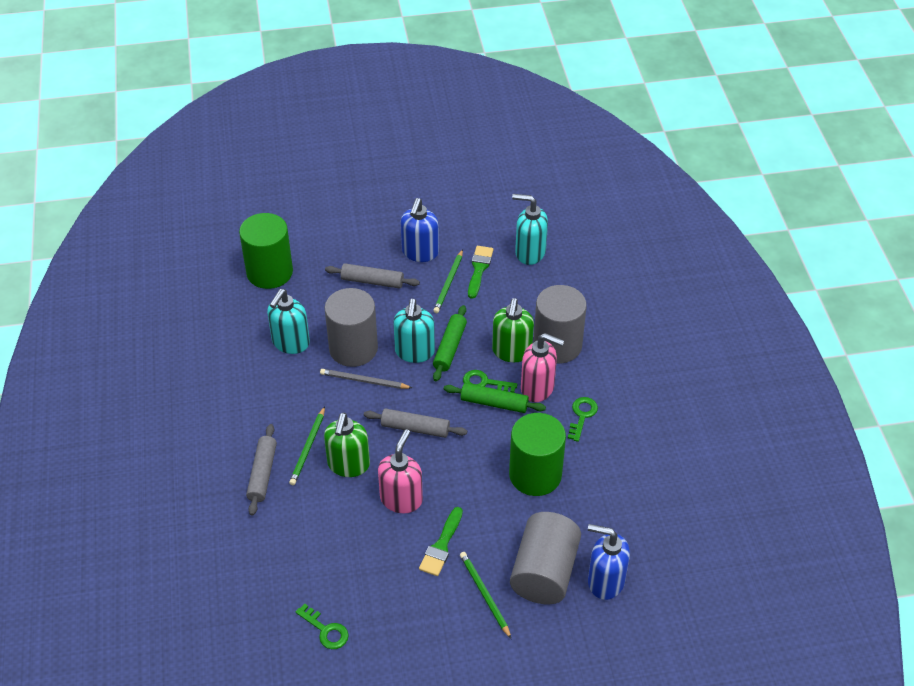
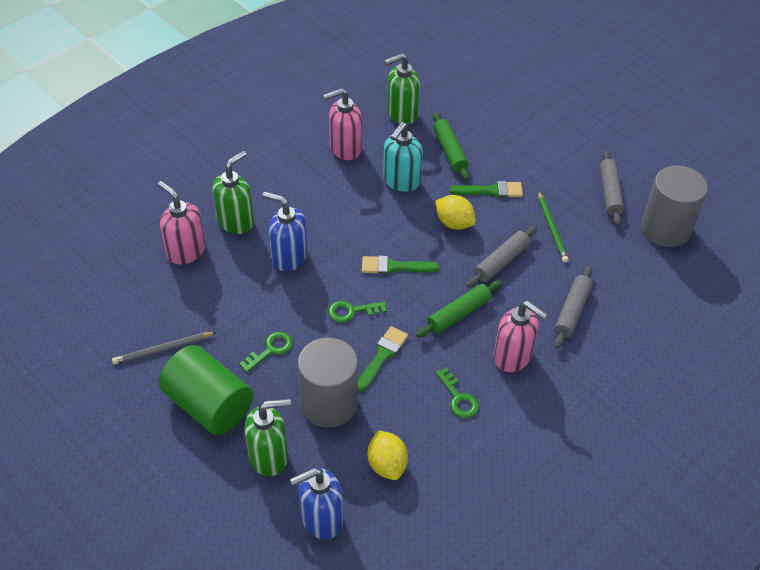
green brush: 2 -> 3
green cylinder: 2 -> 1
green pencil: 3 -> 1
green soap dispenser: 2 -> 3
grey cylinder: 3 -> 2
pink soap dispenser: 2 -> 3
turquoise soap dispenser: 3 -> 1
yellow lemon: 0 -> 2

